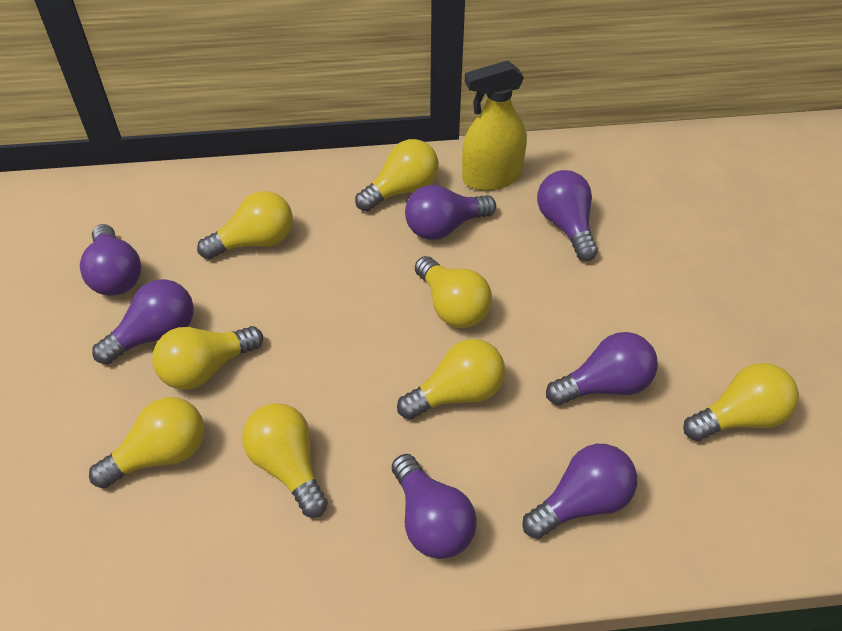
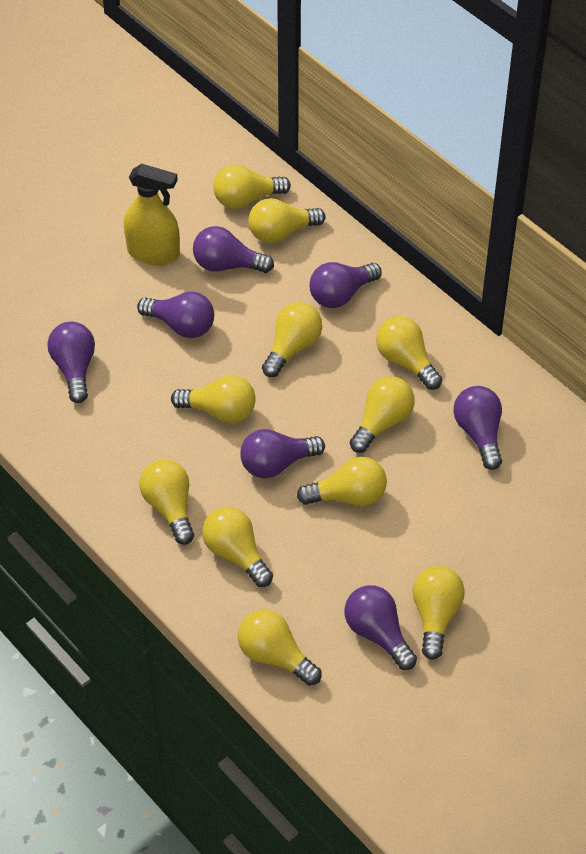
yellow light bulb: 8 -> 11

